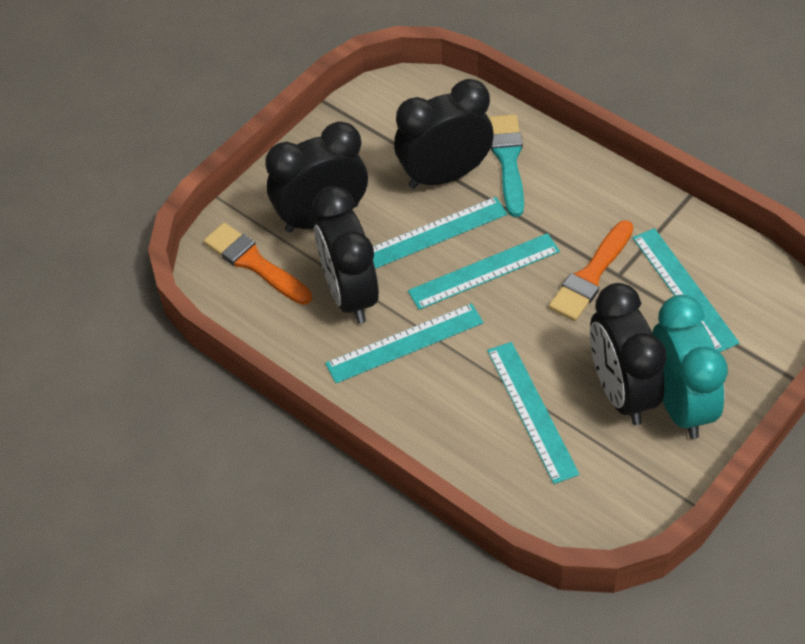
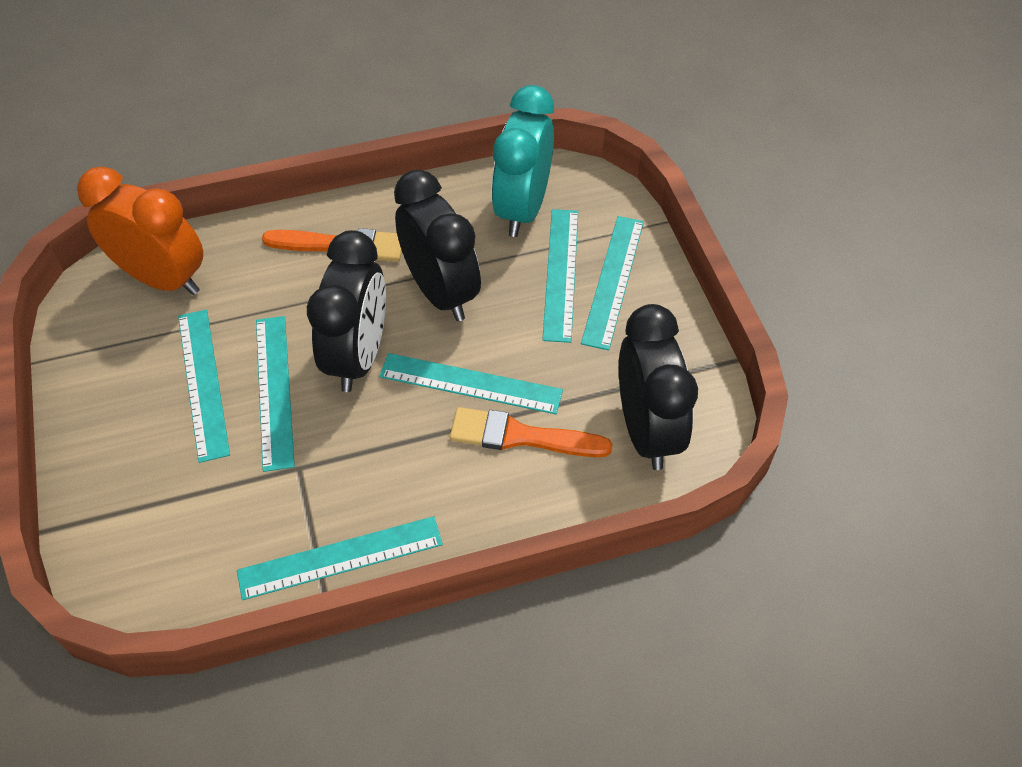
black clock: 4 -> 3
orange clock: 0 -> 1
turquoise brush: 1 -> 0
turquoise ruler: 5 -> 6

